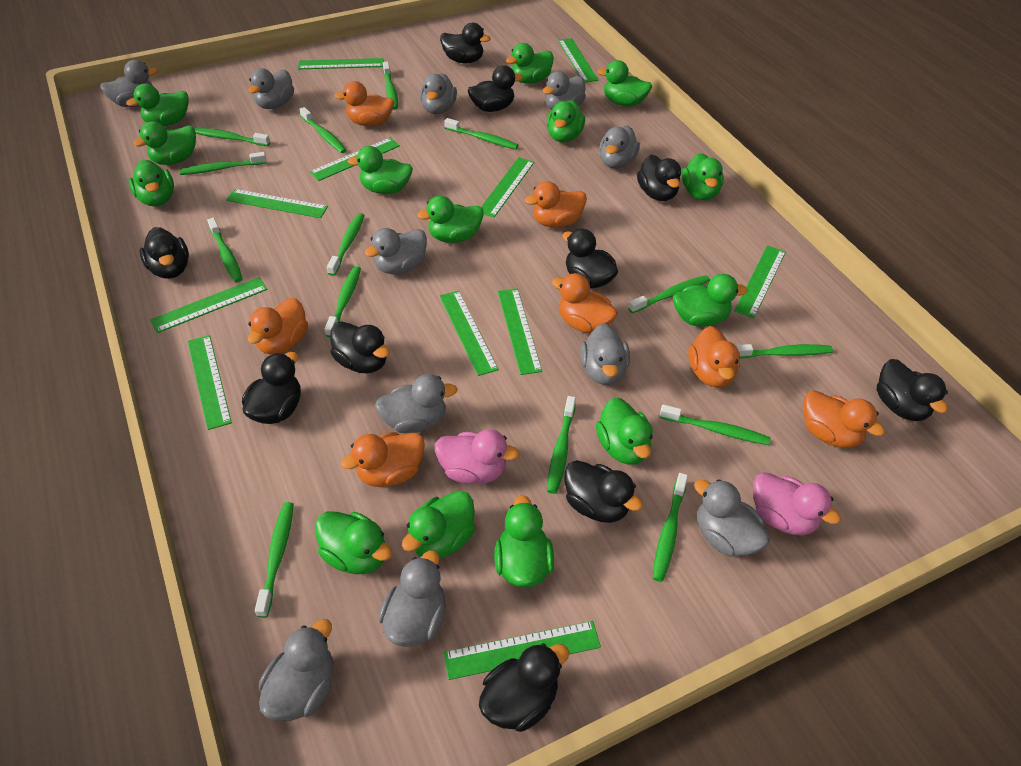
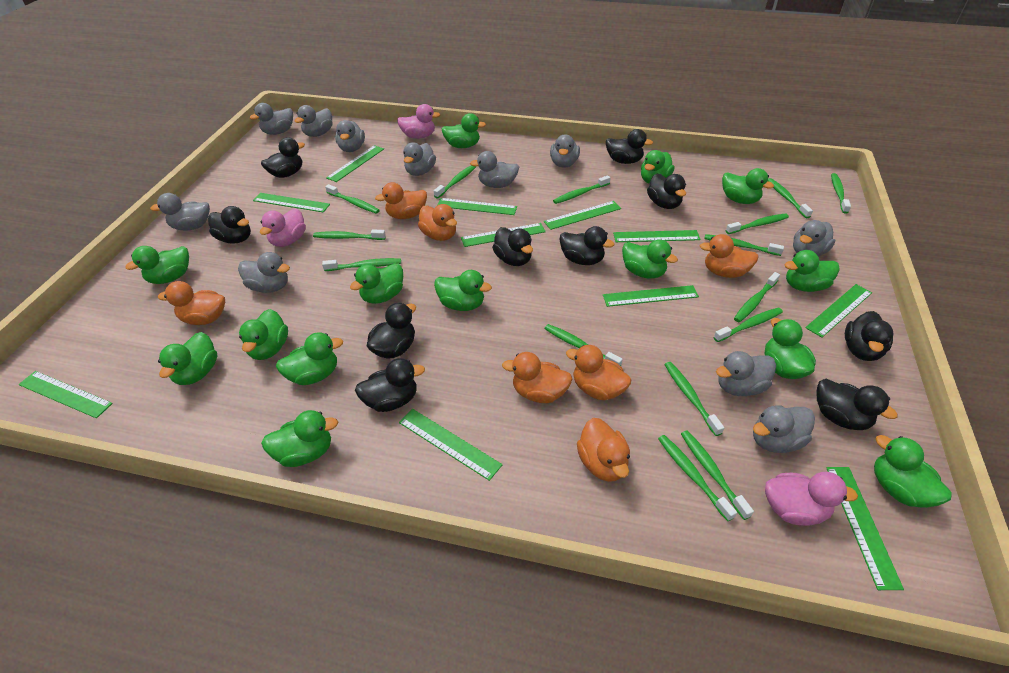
green toothbrush: 14 -> 15
pink duck: 2 -> 3

